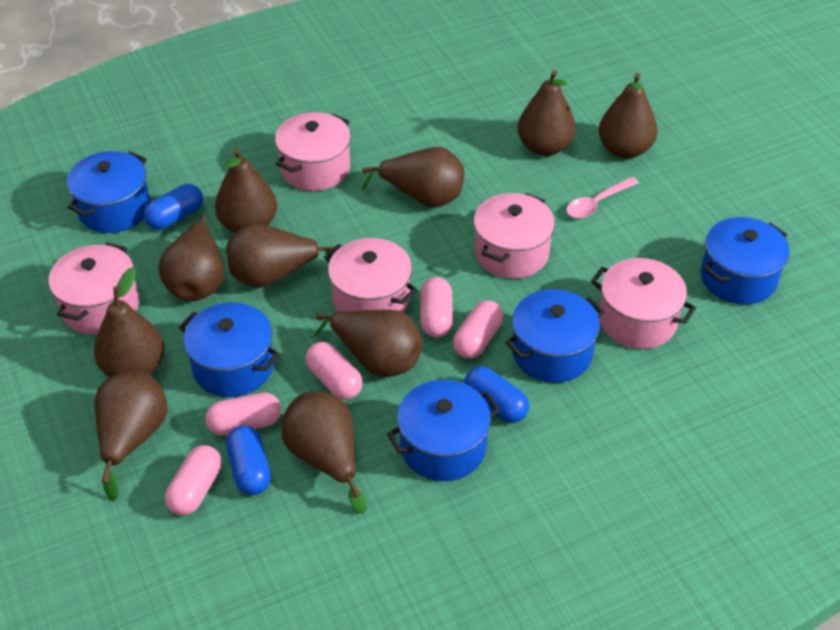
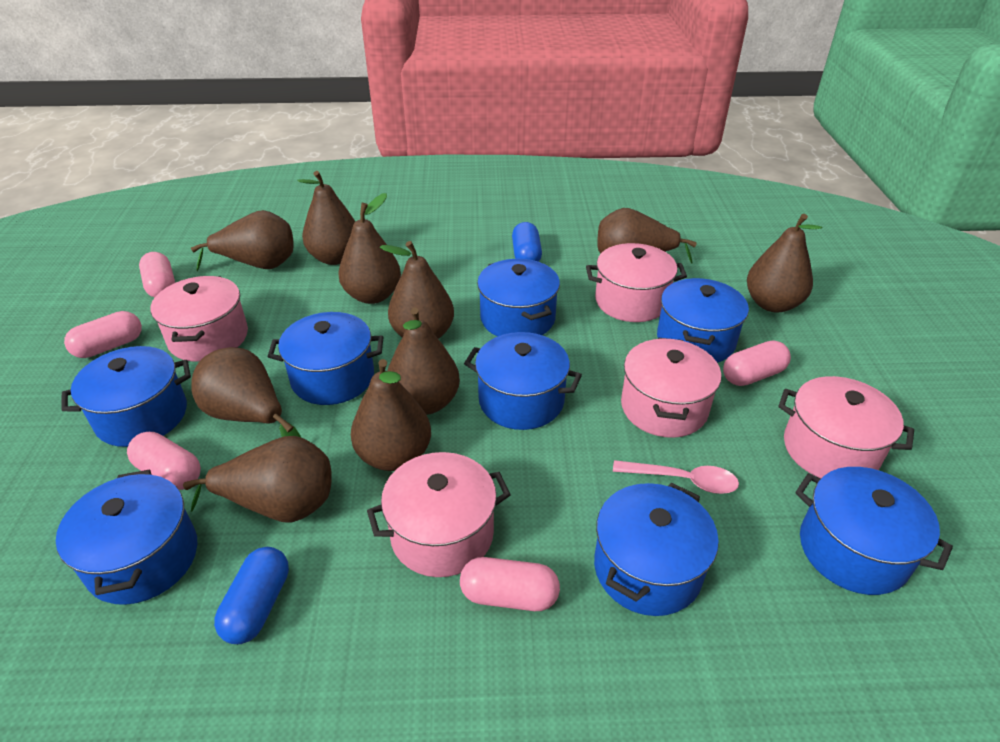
blue capsule: 3 -> 2
blue pot: 5 -> 8

